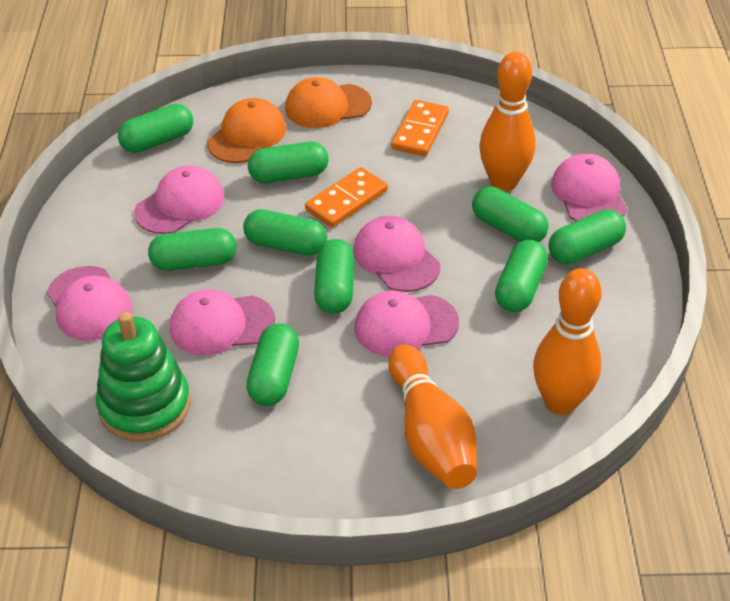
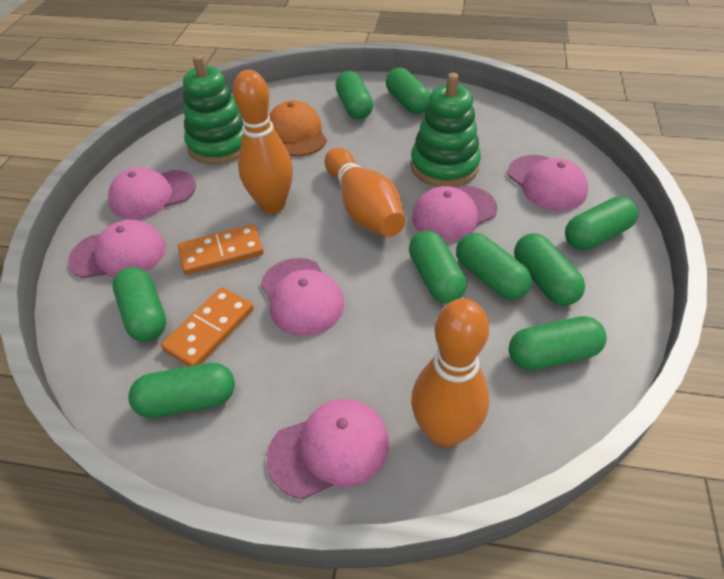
green stacking toy: 1 -> 2
orange cap: 2 -> 1

